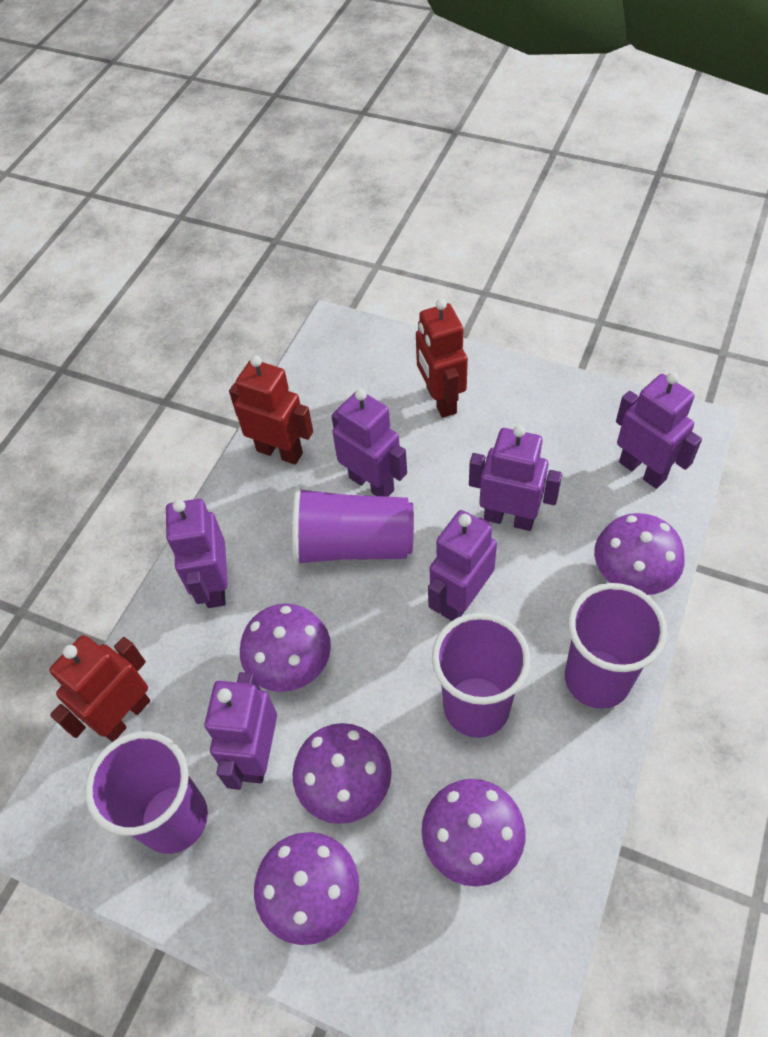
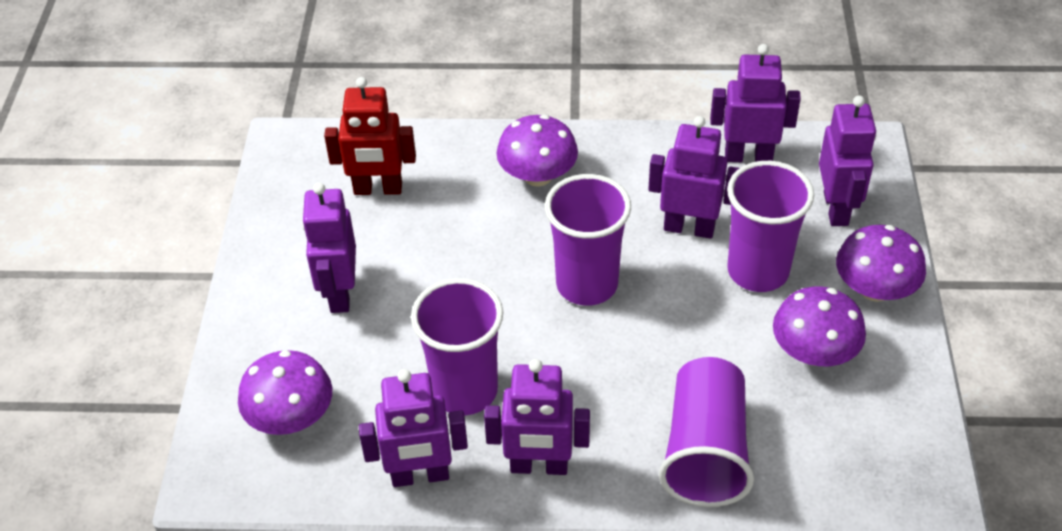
purple mushroom: 5 -> 4
red robot: 3 -> 1

